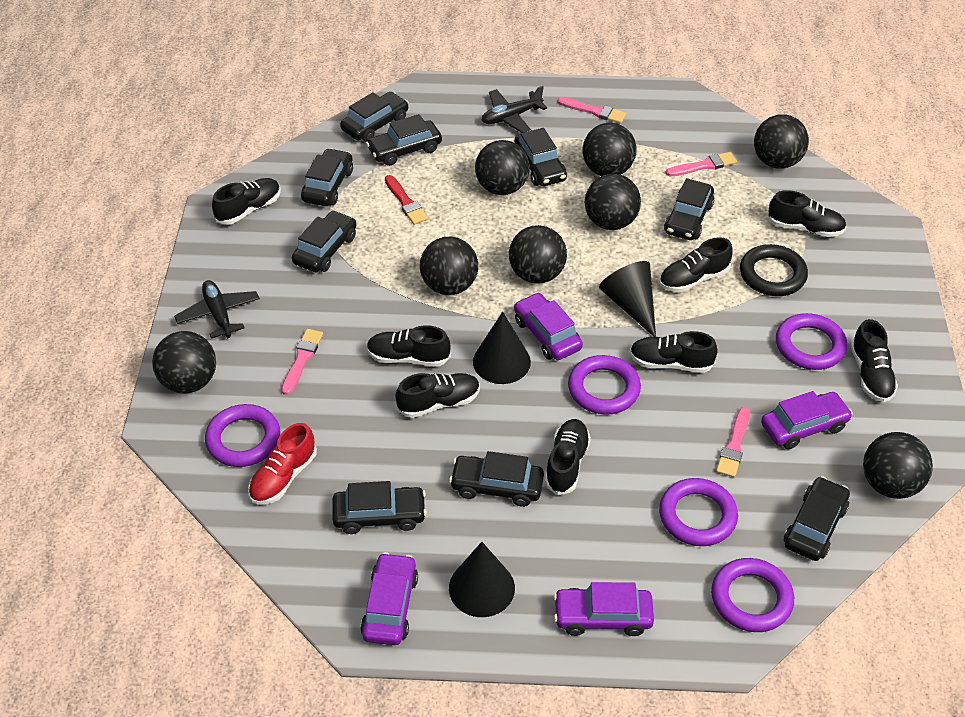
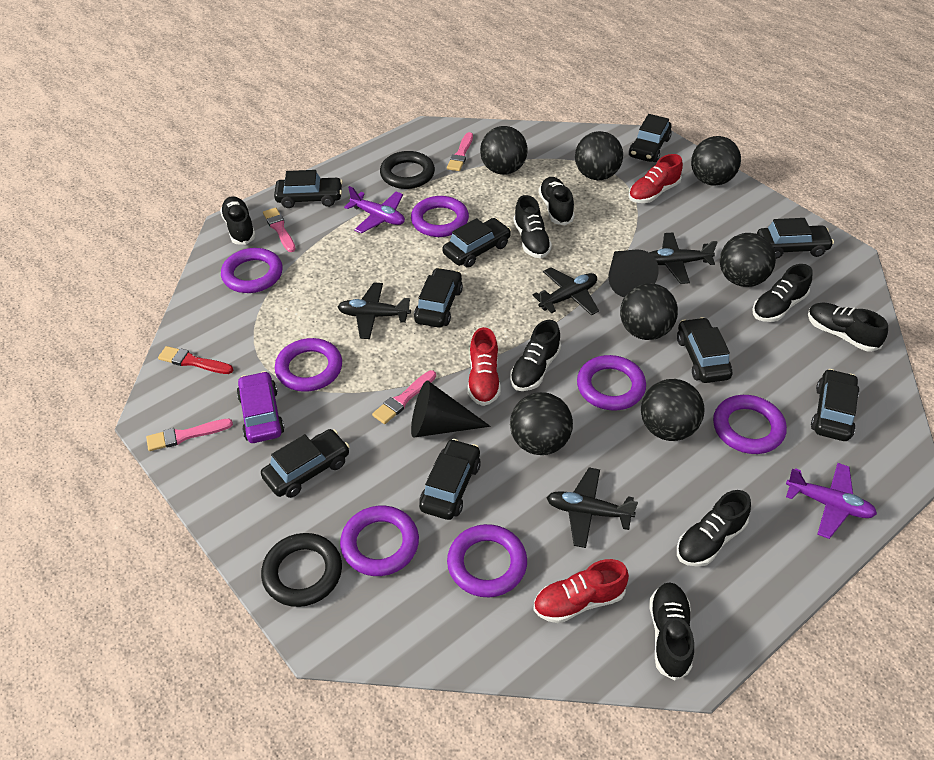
black ball: 8 -> 7
black cone: 3 -> 2
black plane: 2 -> 4
black ring: 1 -> 2
purple car: 4 -> 1
purple plane: 0 -> 2
purple ring: 5 -> 7
red shoe: 1 -> 3

